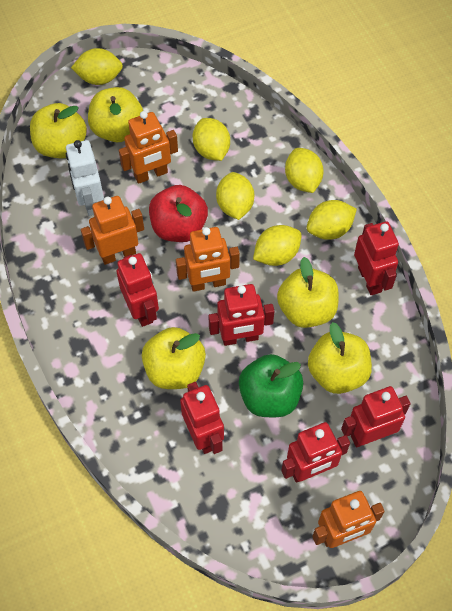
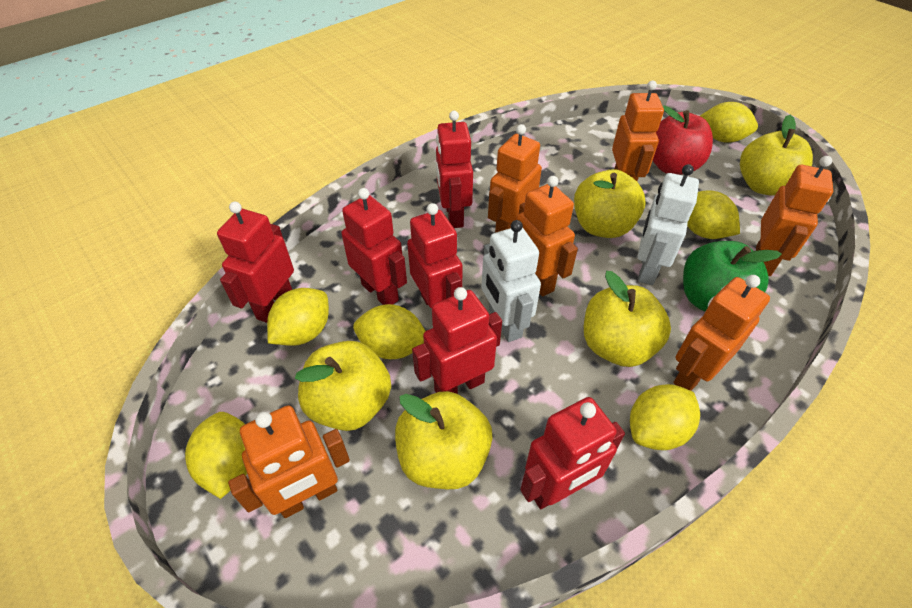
orange robot: 4 -> 6
white robot: 1 -> 2

